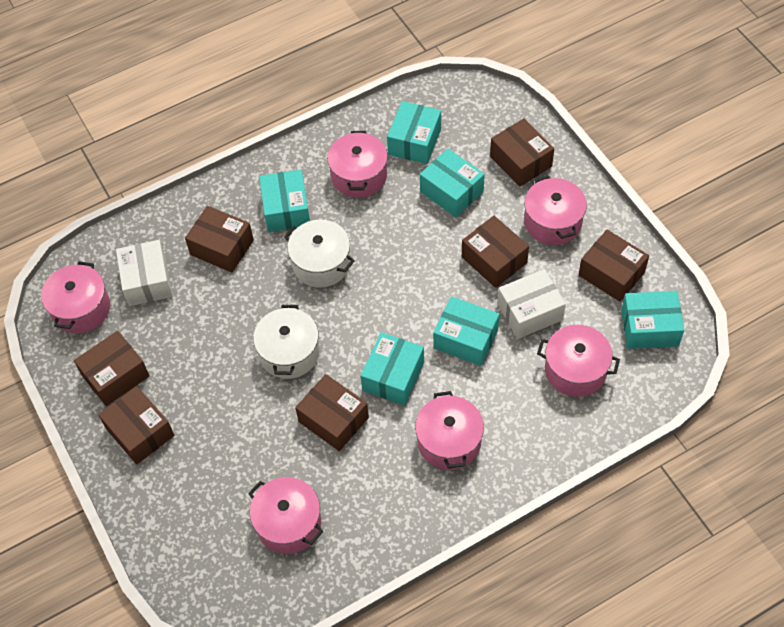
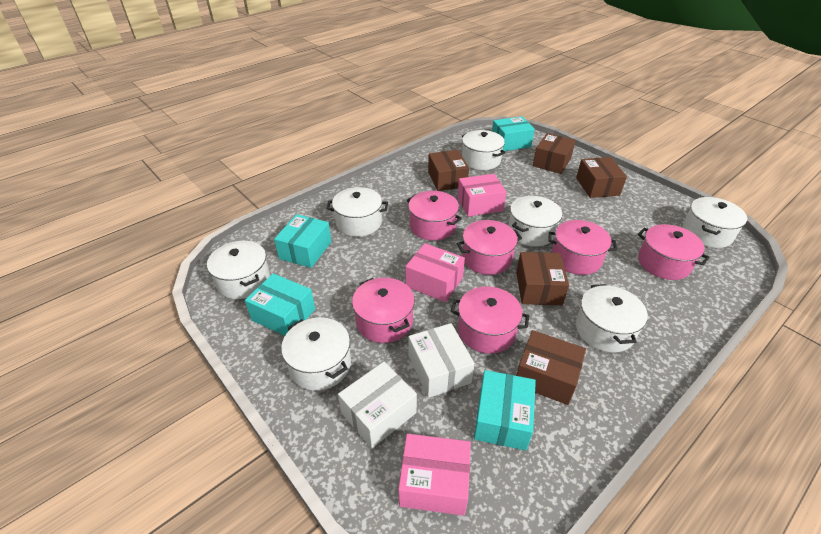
brown box: 7 -> 5
pink box: 0 -> 3
turquoise box: 6 -> 4
white pot: 2 -> 7

